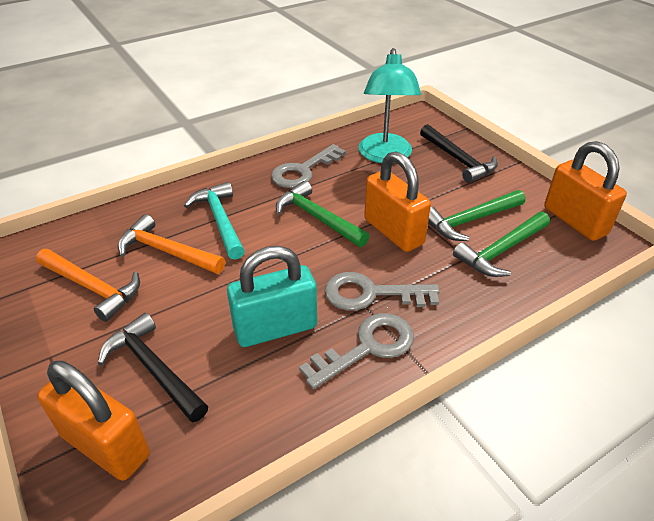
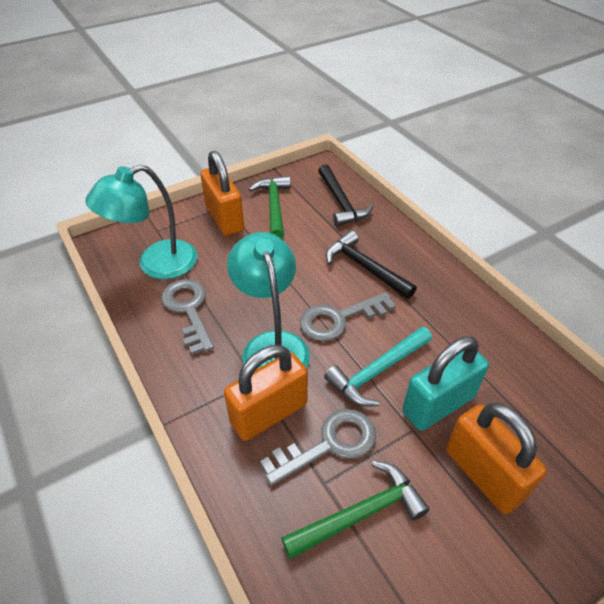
green hammer: 3 -> 2
orange hammer: 2 -> 0
turquoise lamp: 1 -> 2

